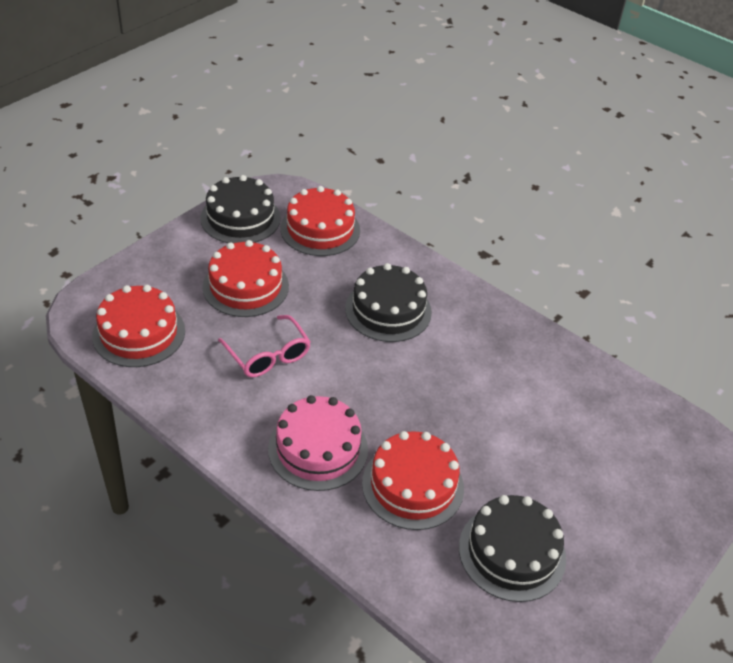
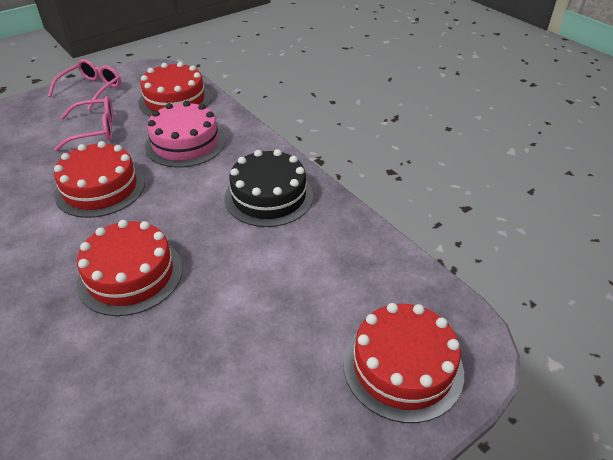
black cake: 3 -> 1
pink glasses: 1 -> 2

